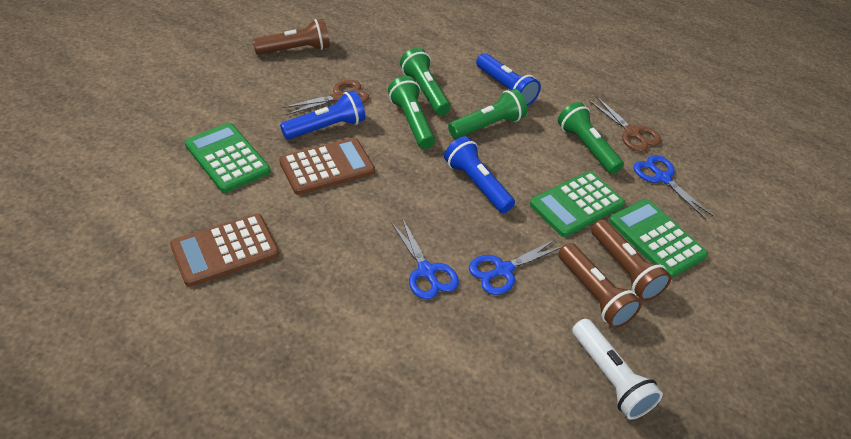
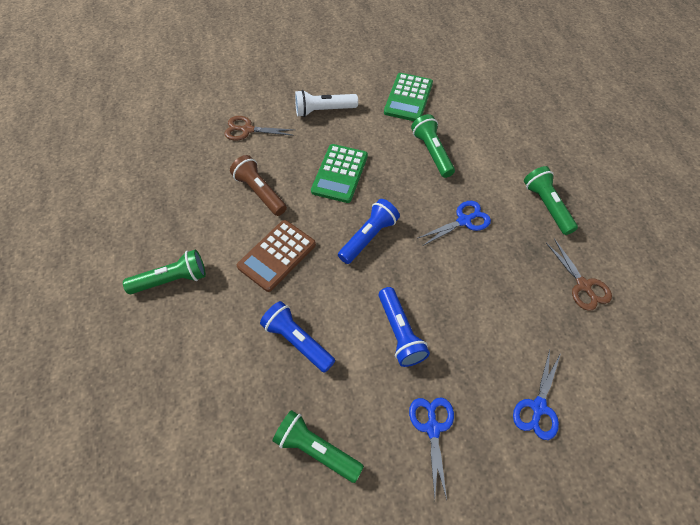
brown calculator: 2 -> 1
brown flashlight: 3 -> 1
green calculator: 3 -> 2

